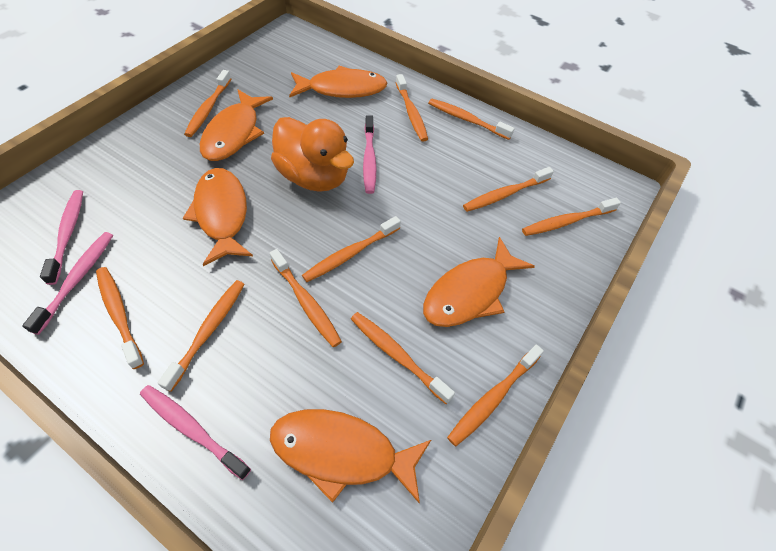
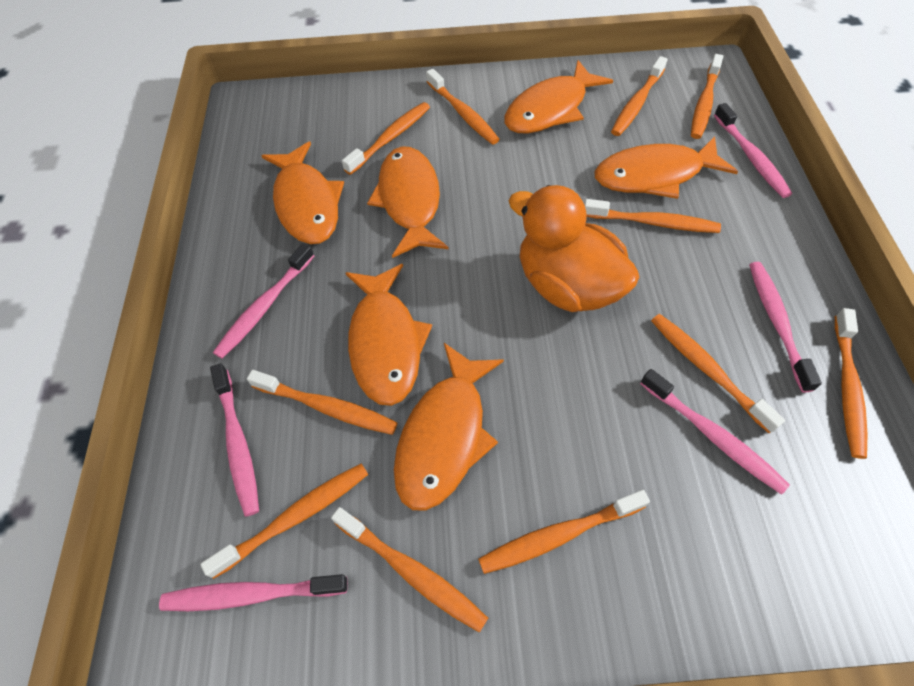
orange fish: 5 -> 6
pink toothbrush: 4 -> 6

